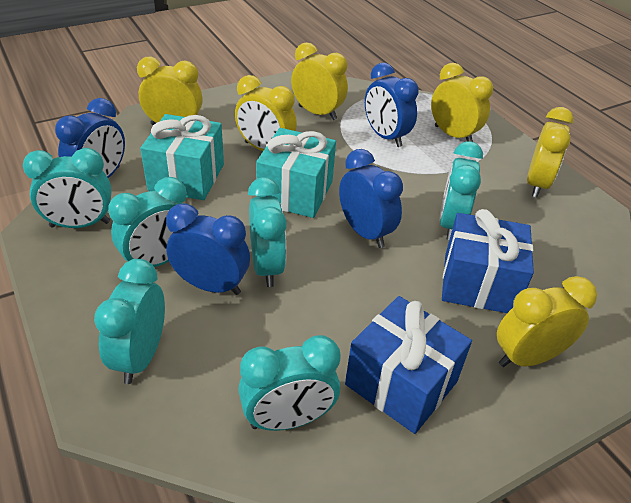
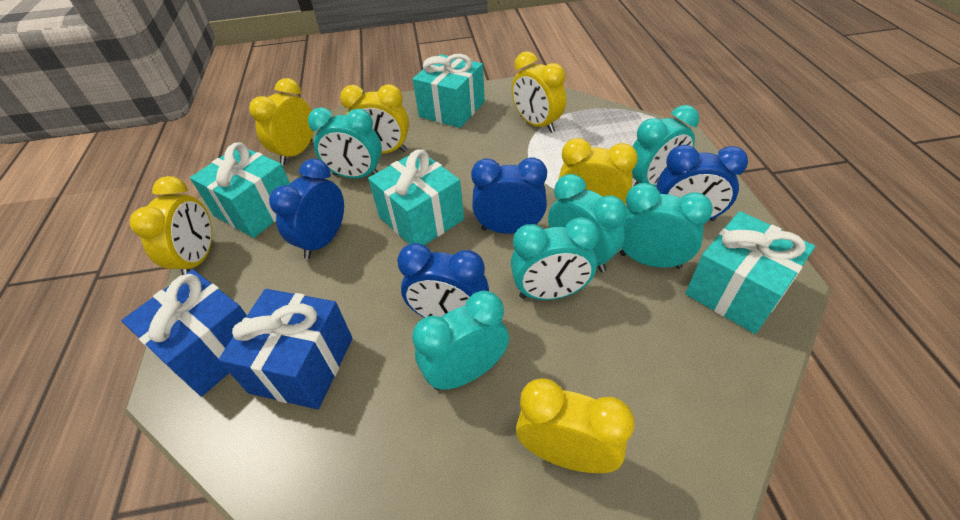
turquoise gift: 2 -> 4

